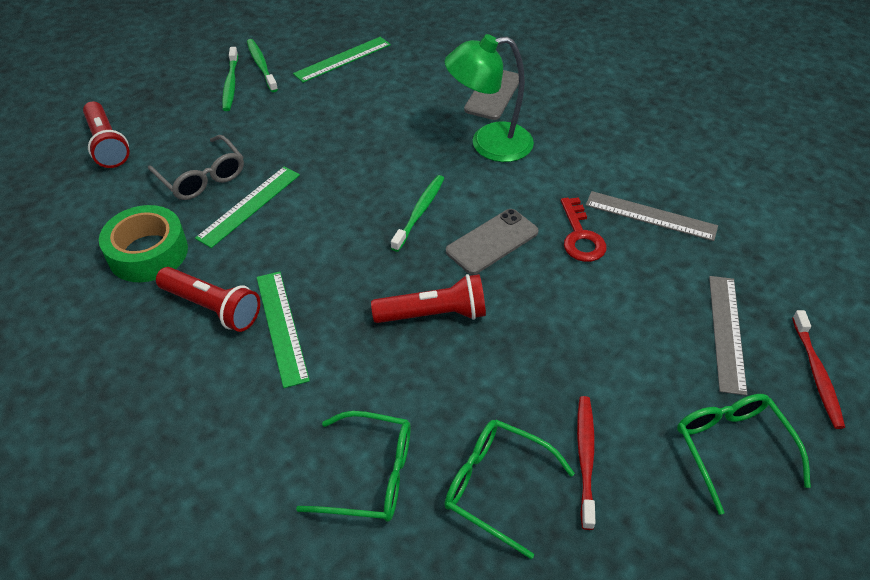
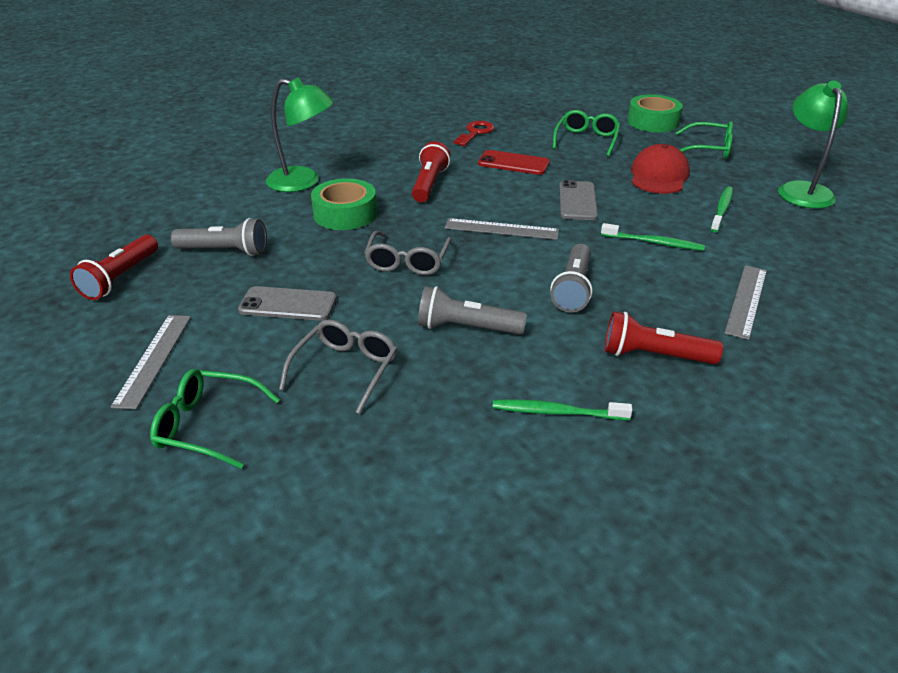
green lamp: 1 -> 2
green ruler: 3 -> 0
green tape: 1 -> 2
grey flashlight: 0 -> 3
grey glasses: 1 -> 2
grey ruler: 2 -> 3
red cap: 0 -> 1
red phone: 0 -> 1
red toothbrush: 2 -> 0

